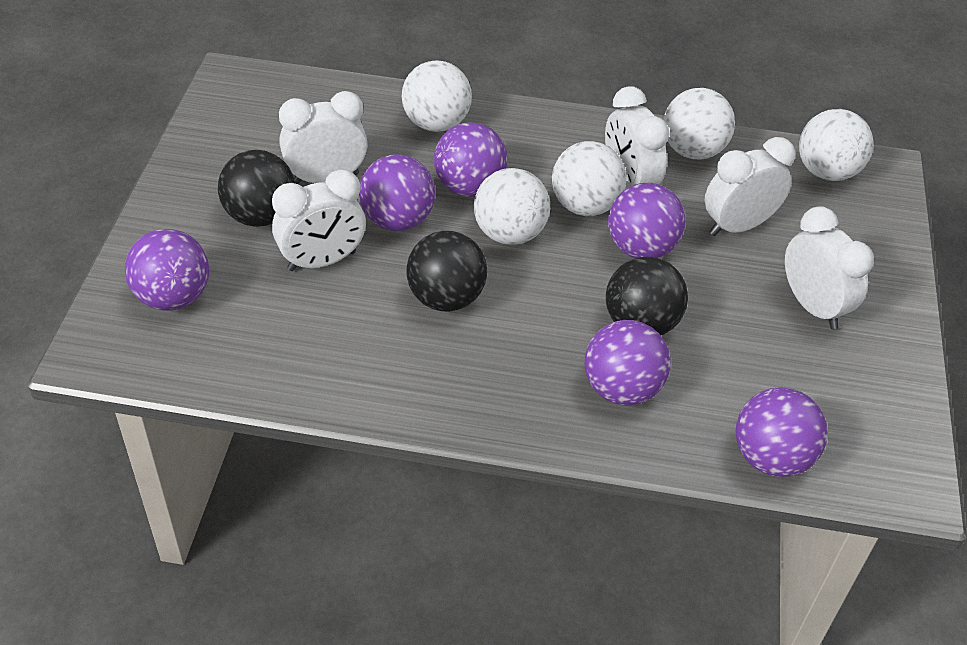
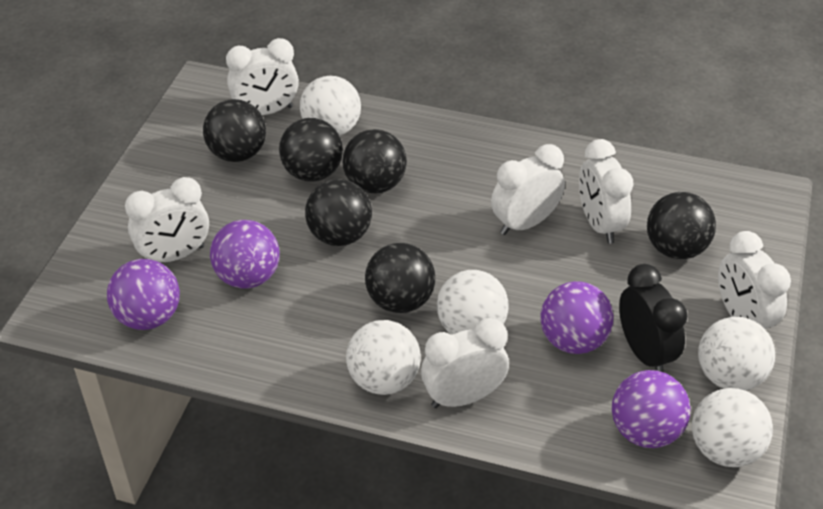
black ball: 3 -> 6
black clock: 0 -> 1
purple ball: 6 -> 4
white clock: 5 -> 6

